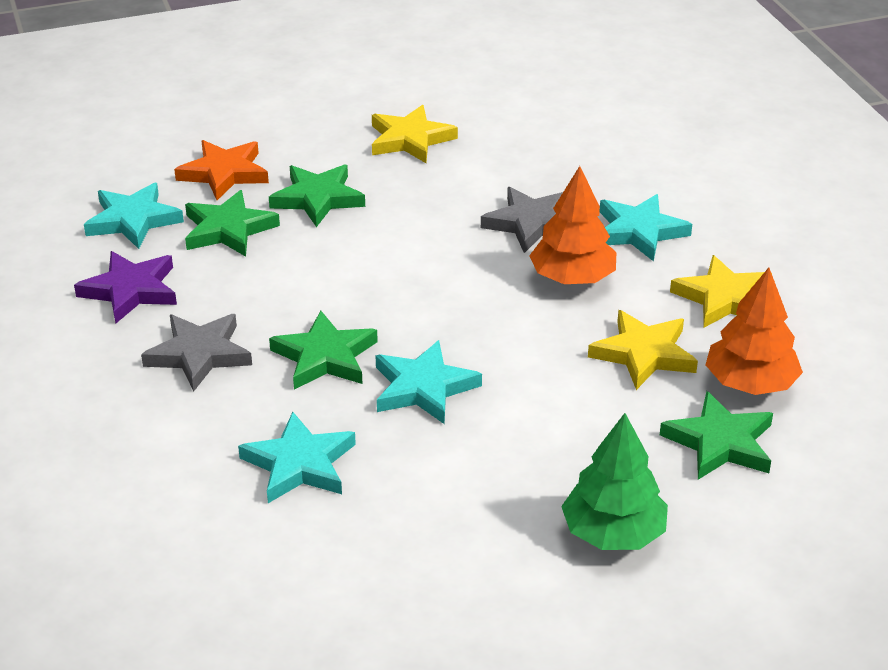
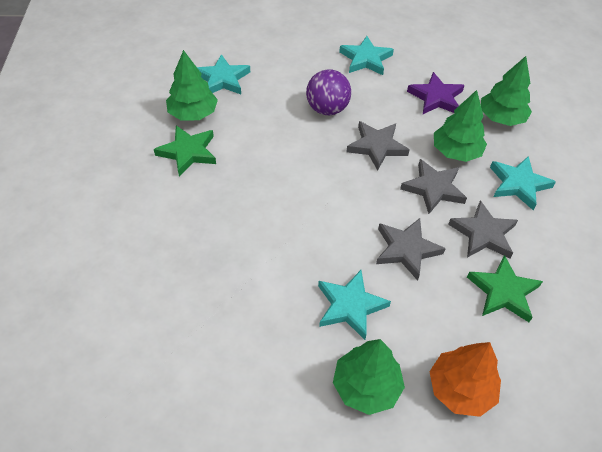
green star: 4 -> 2
green tree: 1 -> 4
grey star: 2 -> 4
orange star: 1 -> 0
orange tree: 2 -> 1
purple ball: 0 -> 1
yellow star: 3 -> 0

